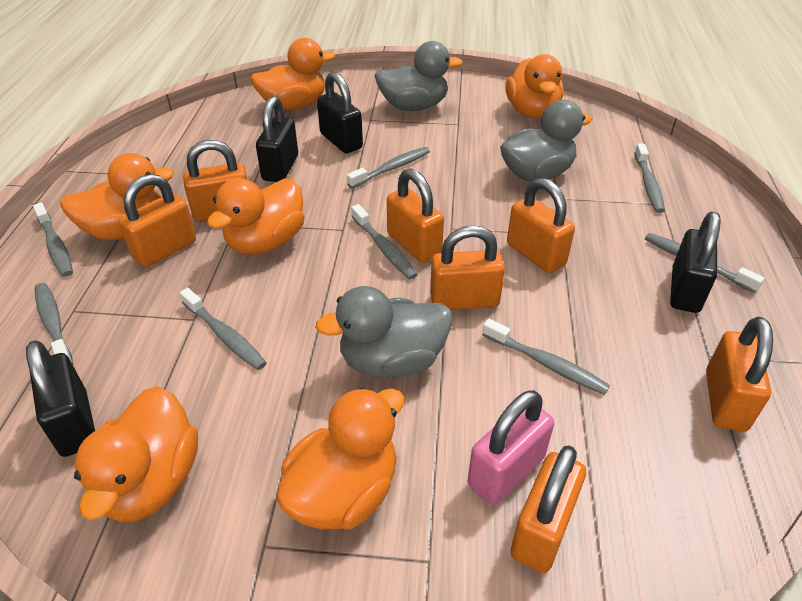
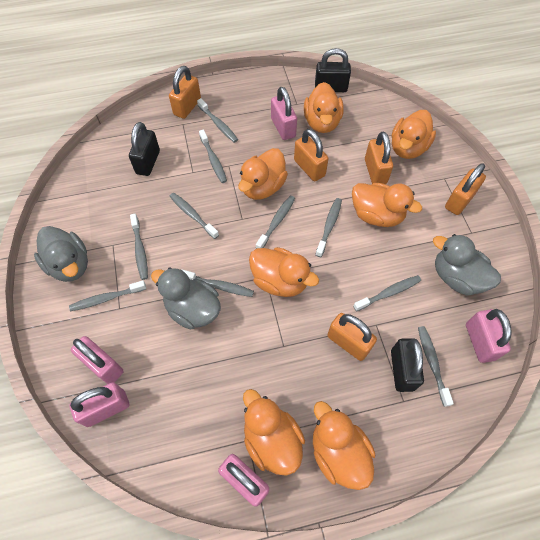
black padlock: 4 -> 3
grey toothbrush: 8 -> 10
orange duck: 6 -> 7
orange padlock: 7 -> 5
pink padlock: 1 -> 5

